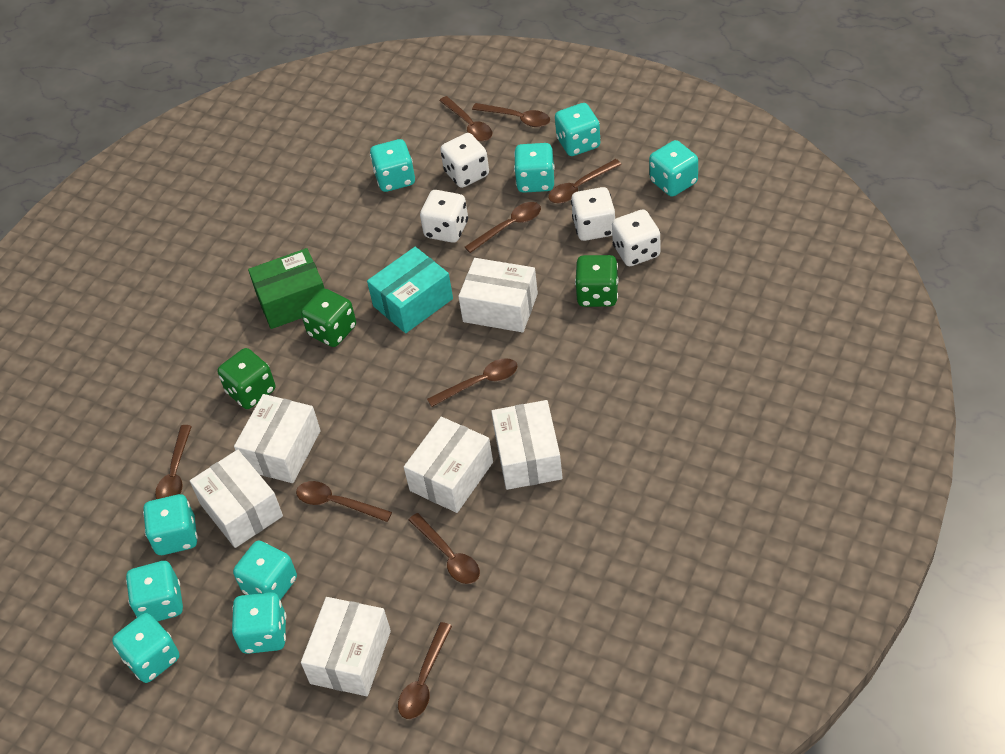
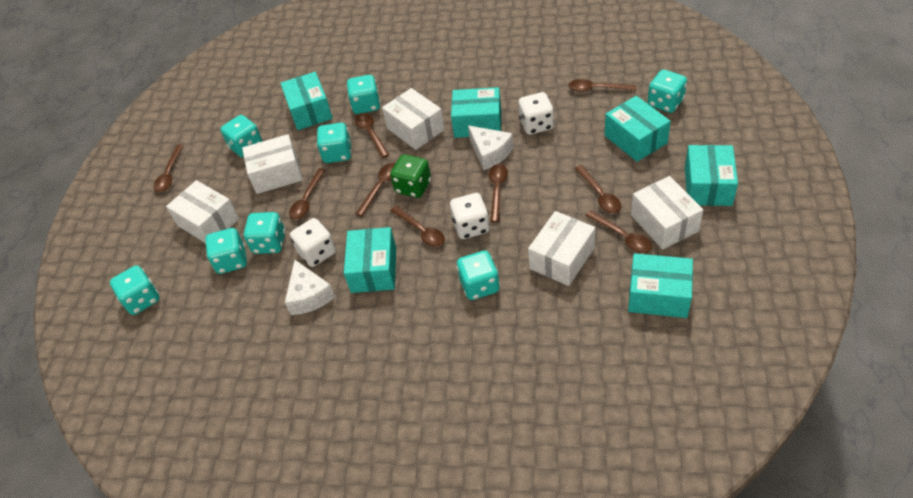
green box: 1 -> 0
green dice: 3 -> 1
turquoise box: 1 -> 6
turquoise dice: 9 -> 8
white box: 6 -> 5
white cheese: 0 -> 2
white dice: 4 -> 3

